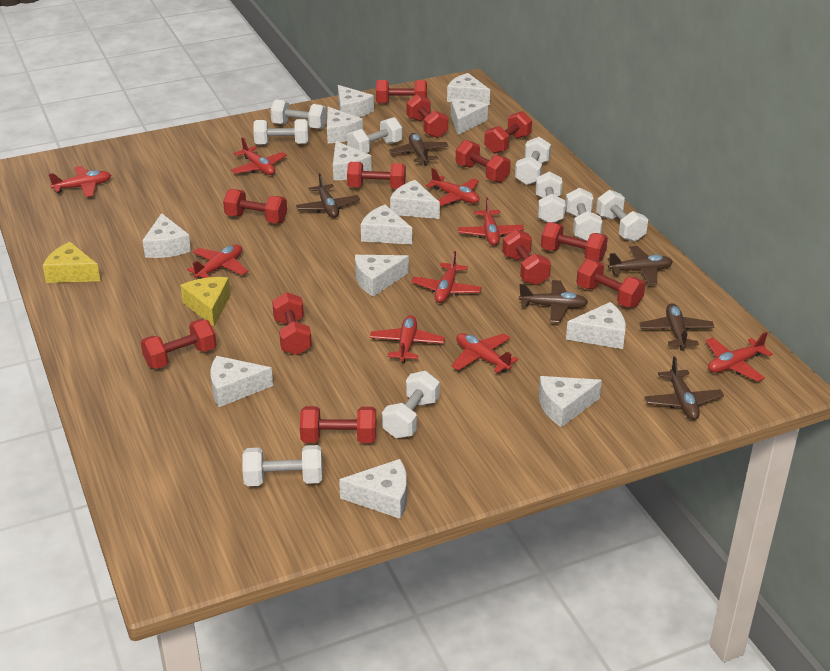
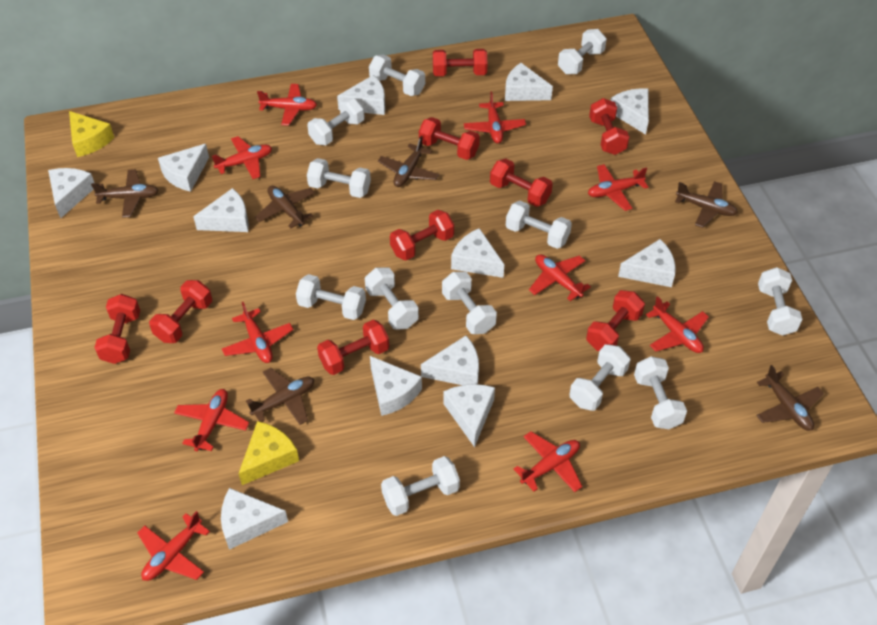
red dumbbell: 12 -> 9
red plane: 9 -> 10
white cheese: 13 -> 12
white dumbbell: 9 -> 12

